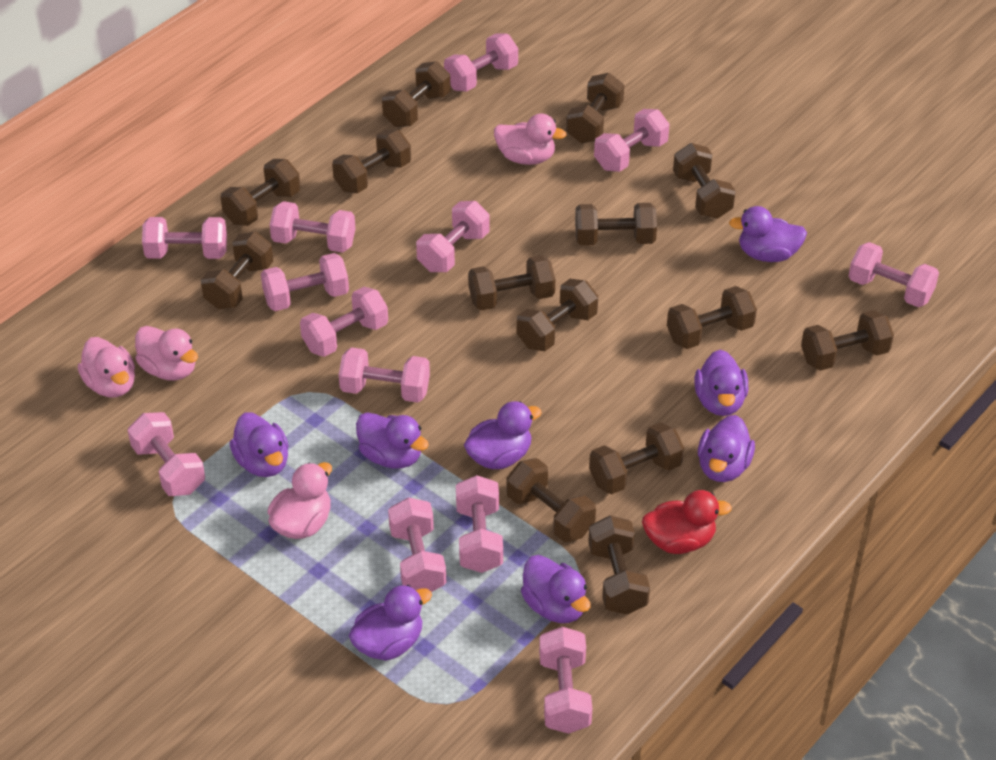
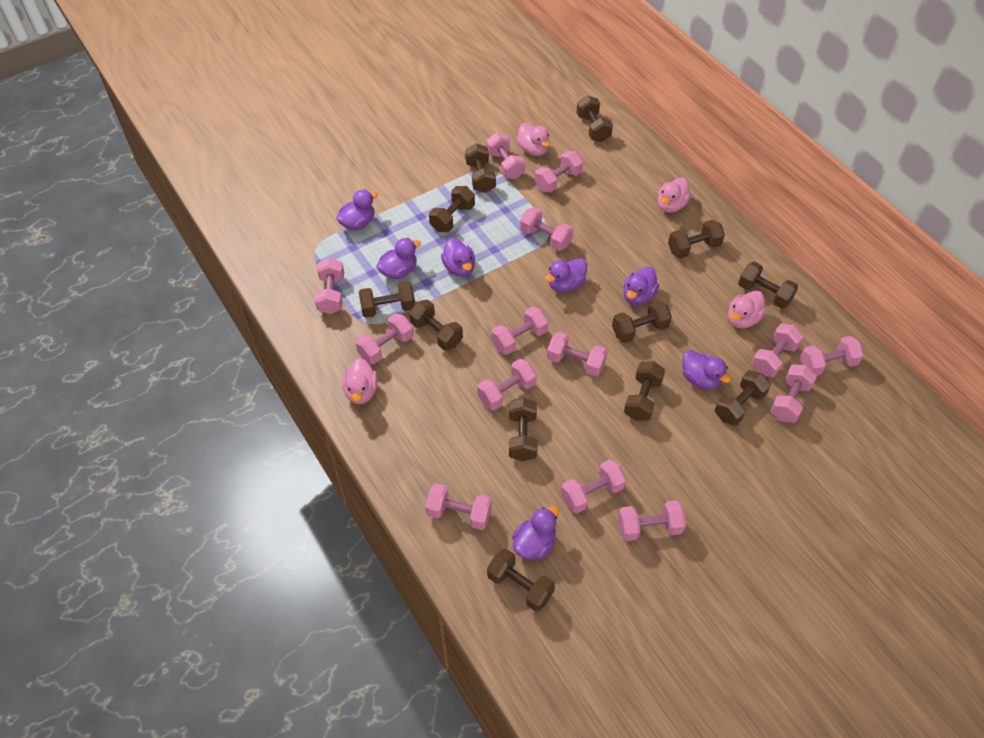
brown dumbbell: 14 -> 12
pink dumbbell: 13 -> 14
purple duck: 8 -> 7
red duck: 1 -> 0

